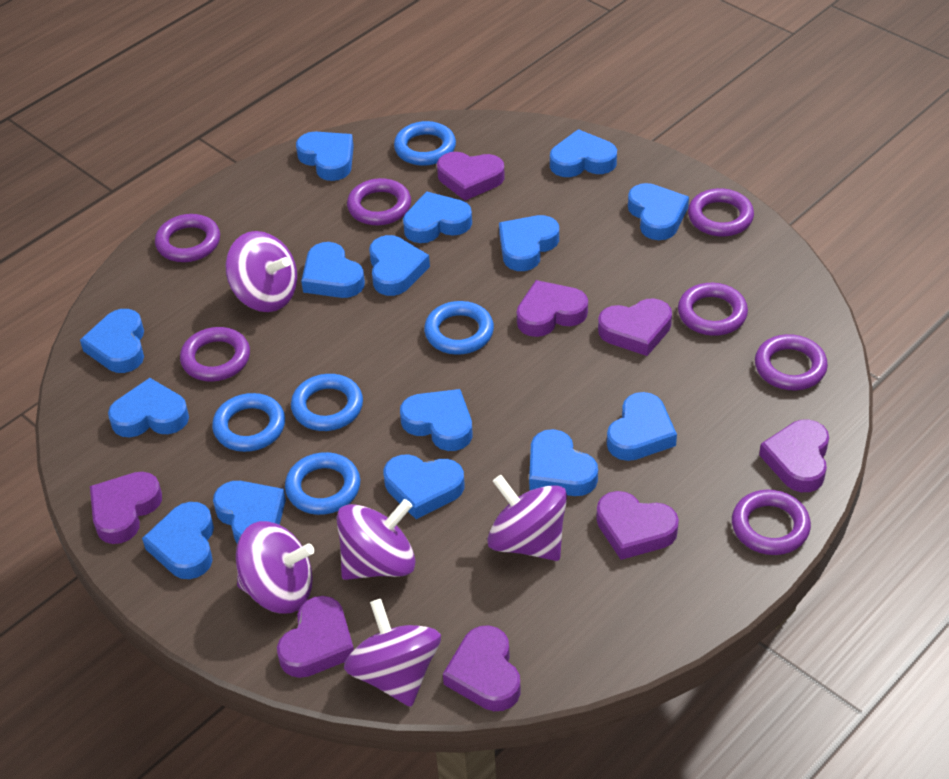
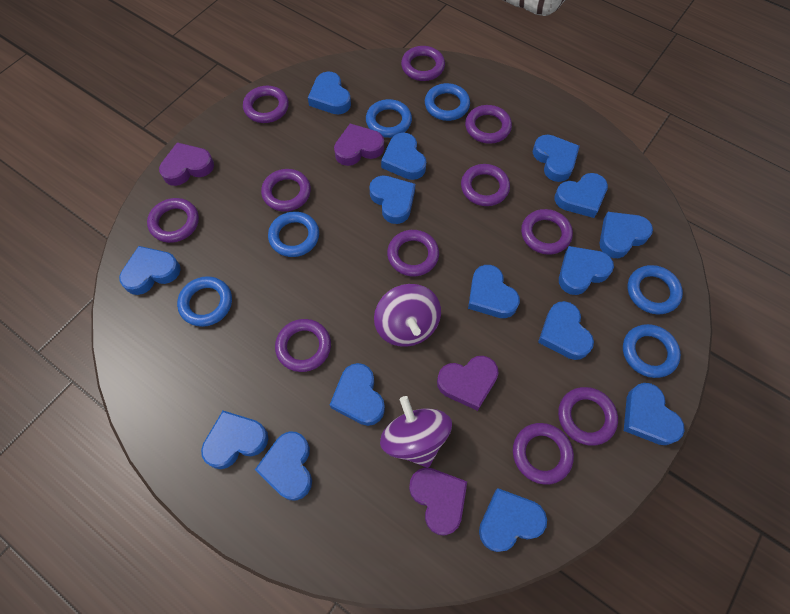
blue ring: 5 -> 6
purple heart: 8 -> 4
purple ring: 7 -> 11
purple spinning top: 5 -> 2

